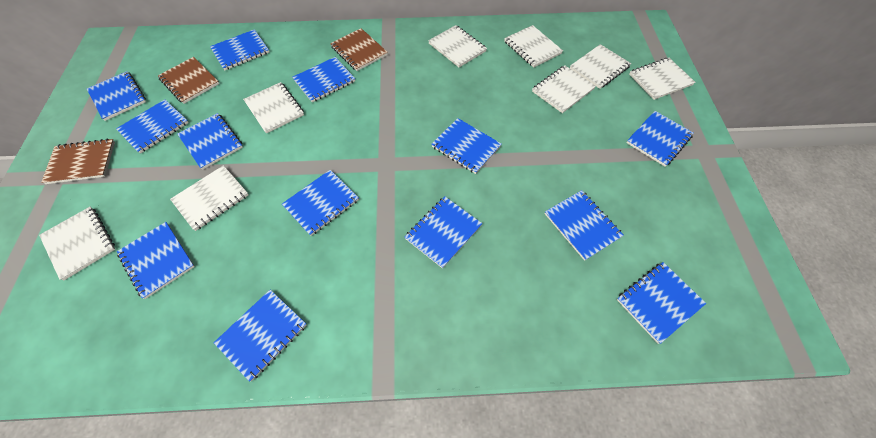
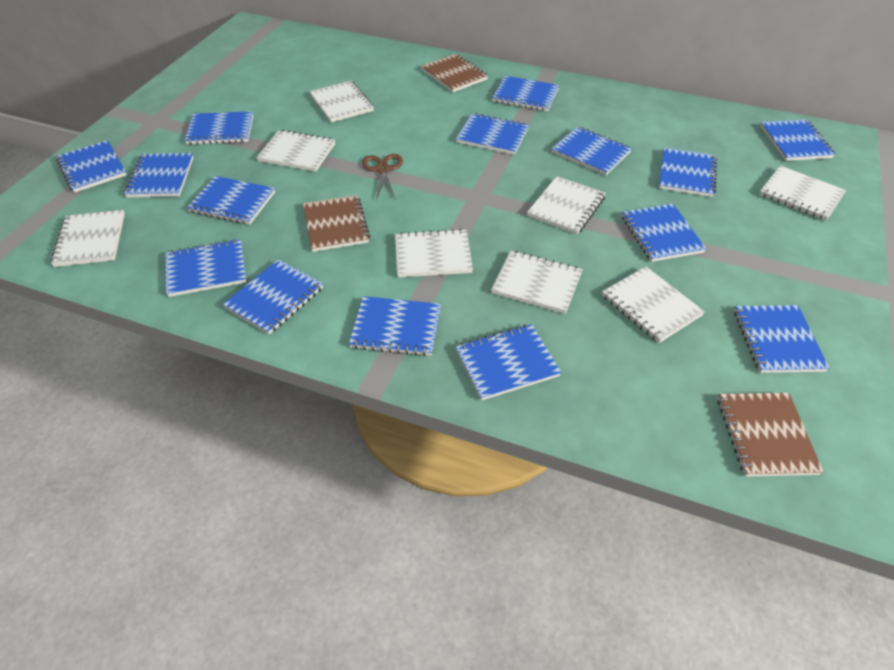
blue notebook: 13 -> 15
brown scissors: 0 -> 1

